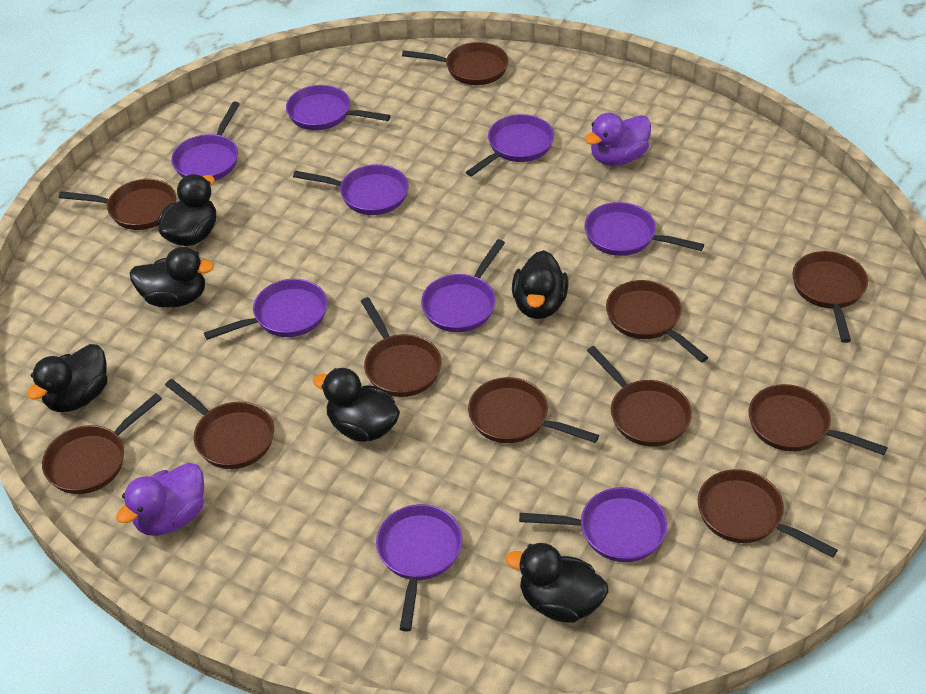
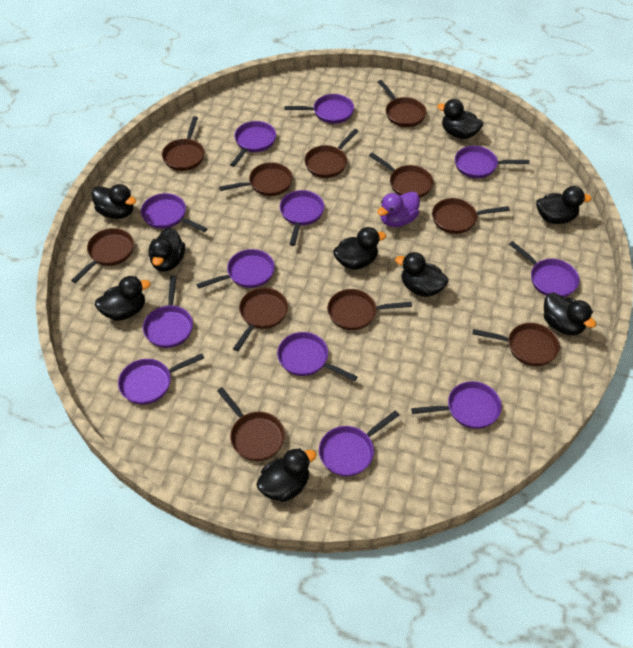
black duck: 6 -> 9
purple duck: 2 -> 1
purple pan: 9 -> 12

